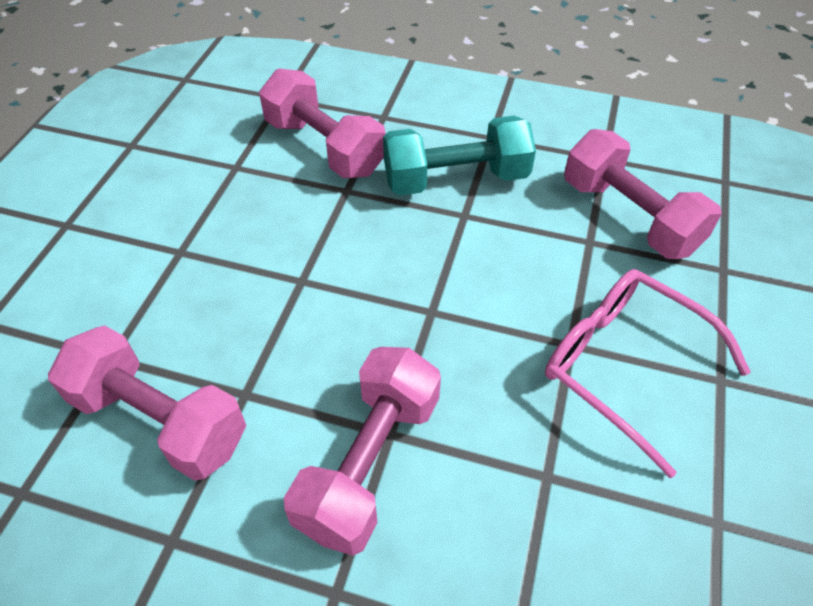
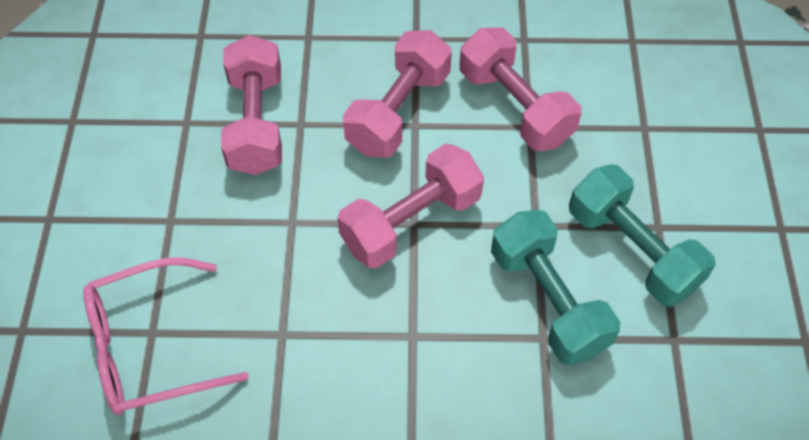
turquoise dumbbell: 1 -> 2

